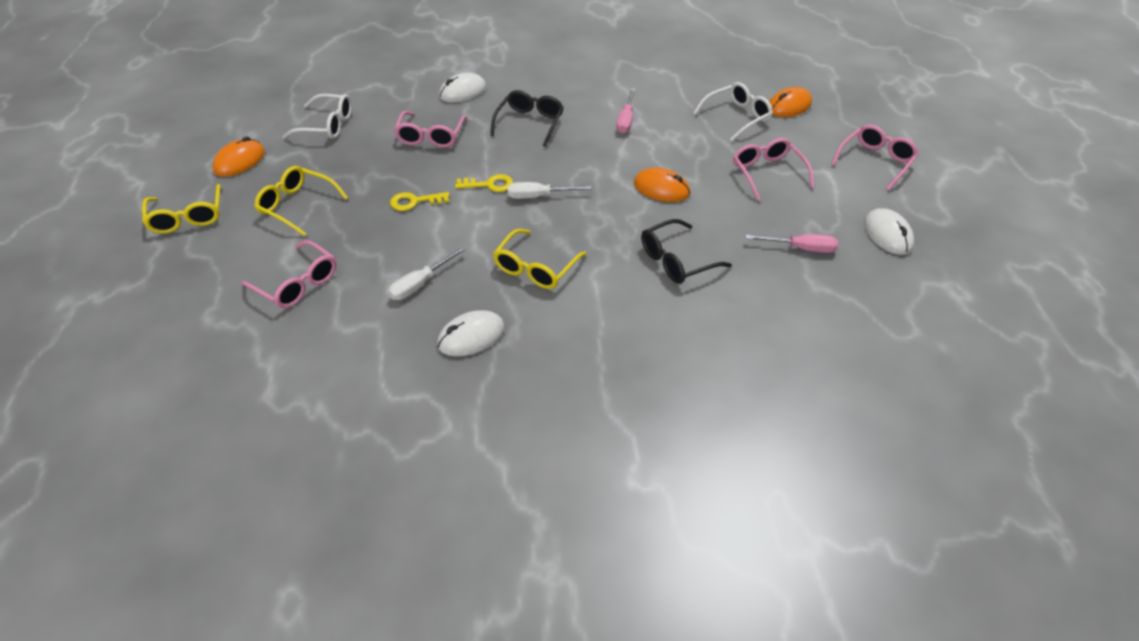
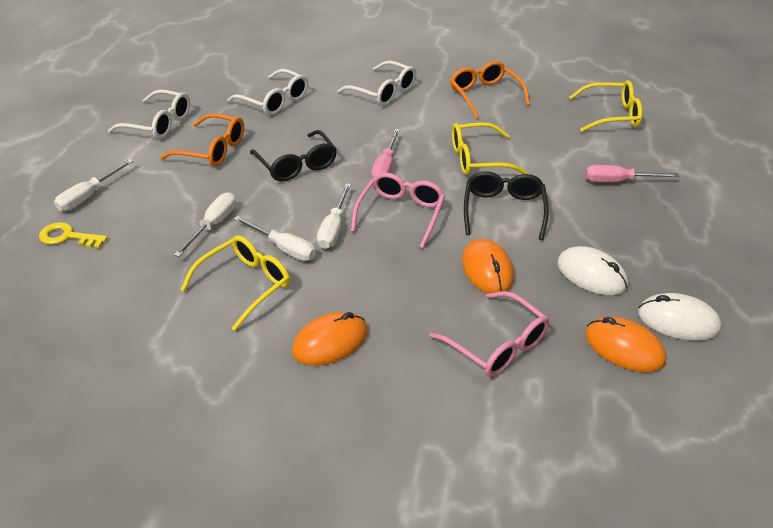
orange glasses: 0 -> 2
pink glasses: 4 -> 2
white glasses: 2 -> 3
white mouse: 3 -> 2
white screwdriver: 2 -> 4
yellow key: 2 -> 1

